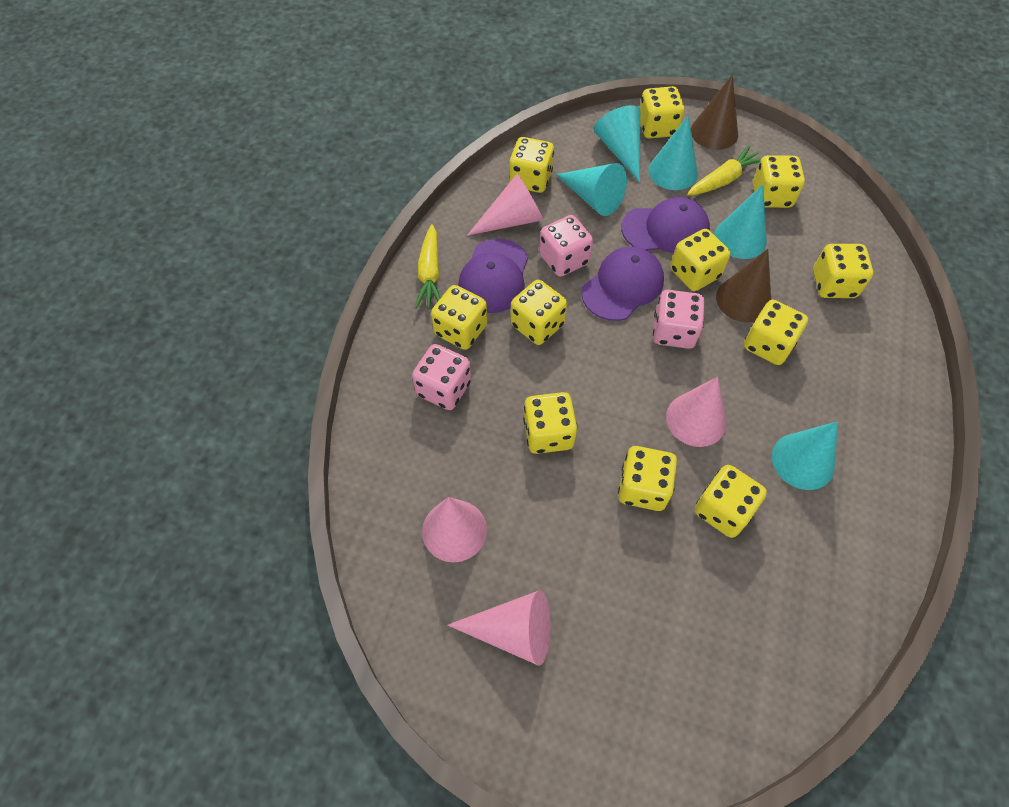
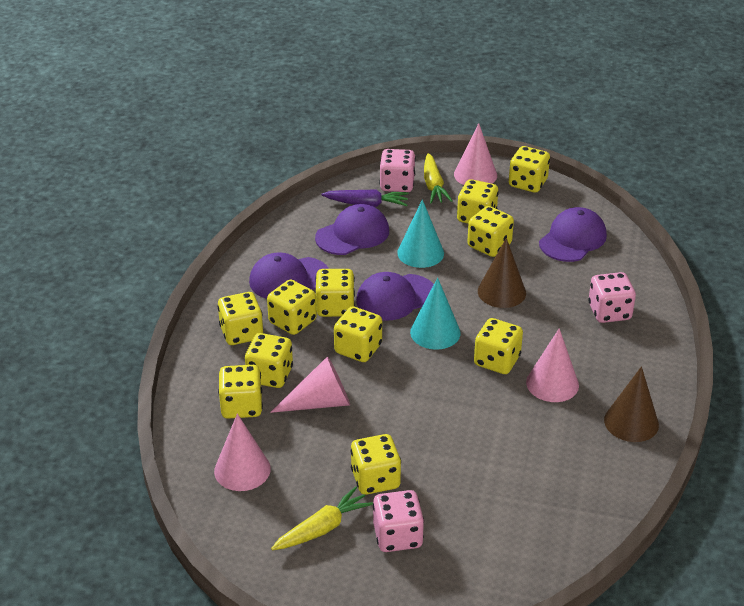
purple cap: 3 -> 4
purple carrot: 0 -> 1
turquoise cone: 5 -> 2

